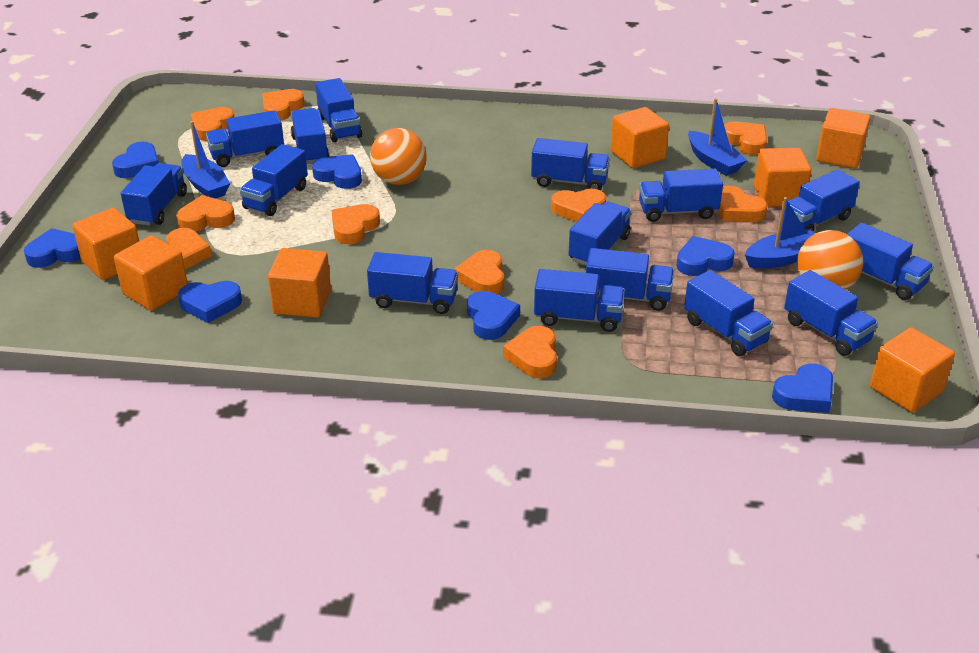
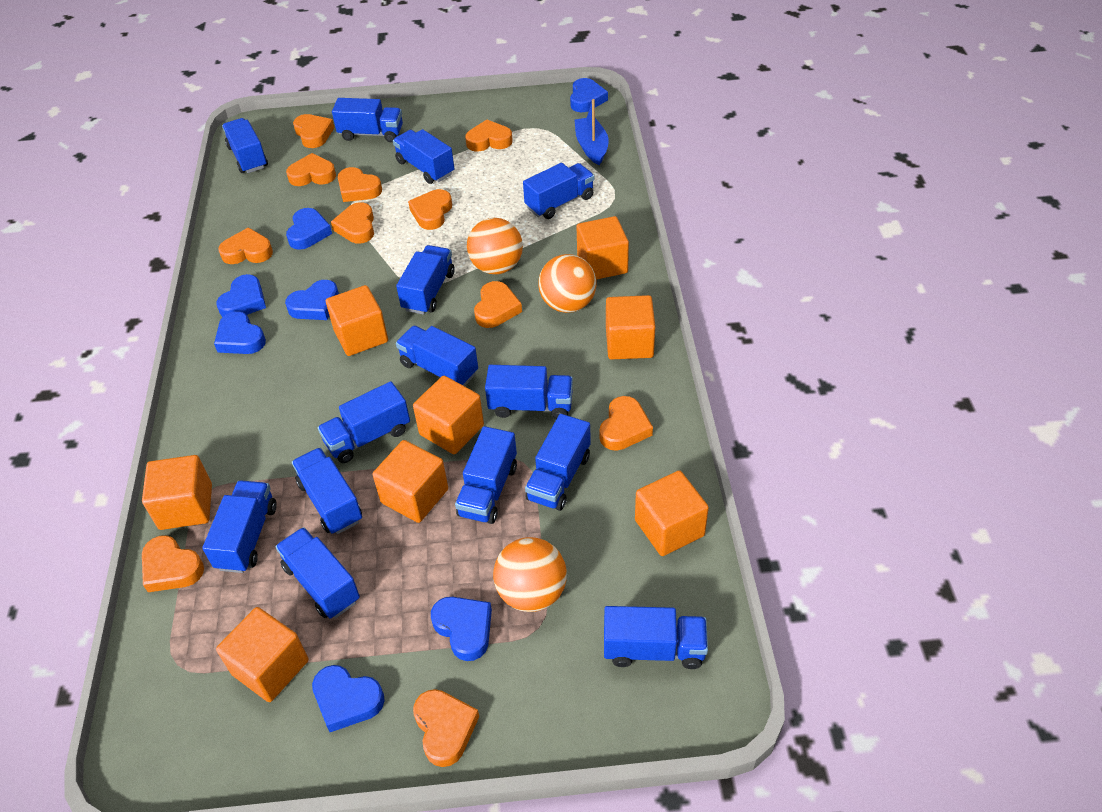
blue boat: 3 -> 1
blue truck: 15 -> 14
orange ball: 2 -> 3
orange cube: 7 -> 8
orange heart: 10 -> 11

